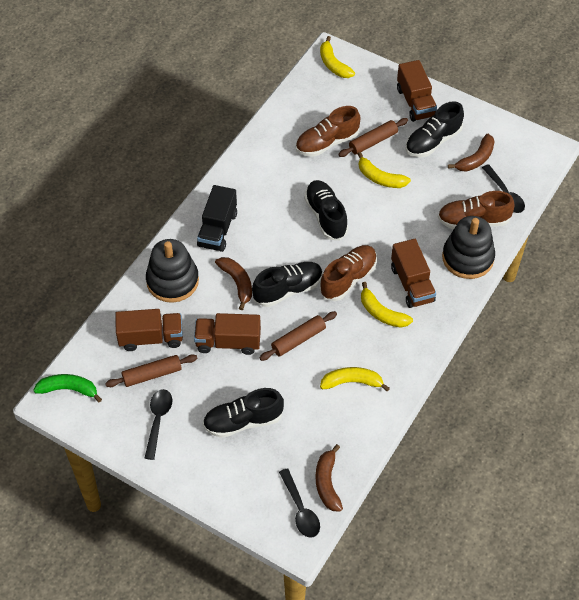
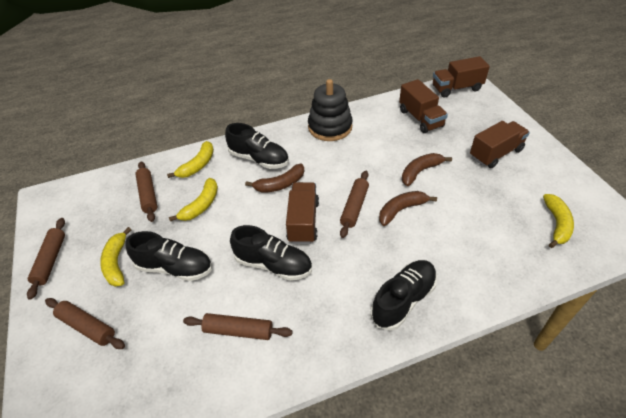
black spoon: 3 -> 0
black stacking toy: 2 -> 1
black truck: 1 -> 0
brown rolling pin: 3 -> 5
brown shoe: 3 -> 0
green banana: 1 -> 0

